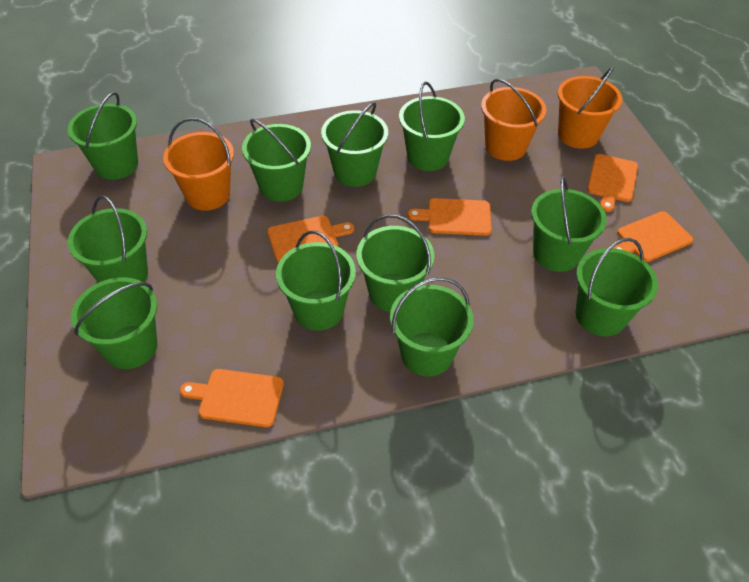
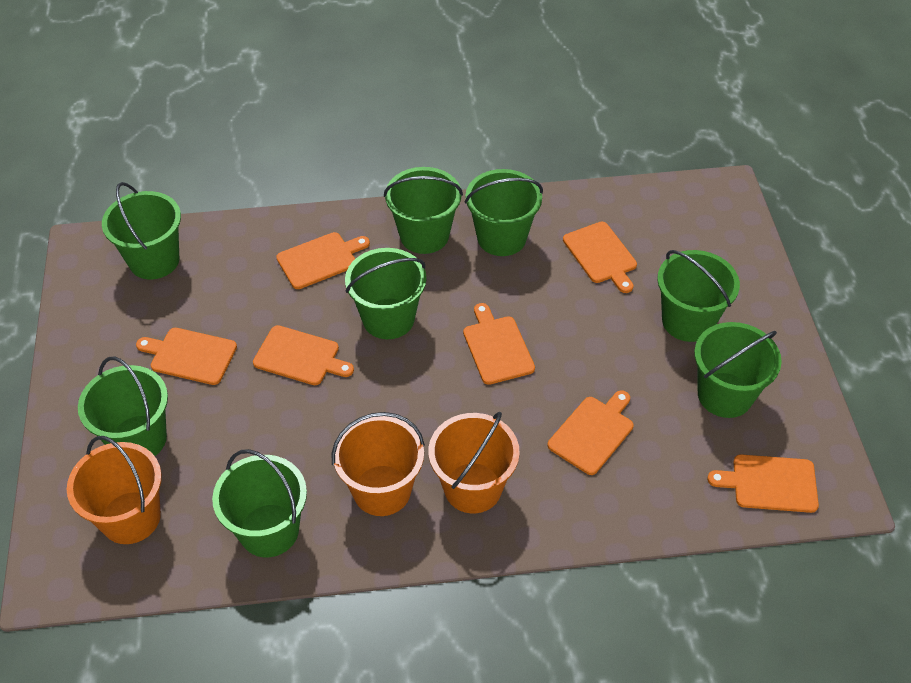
green bucket: 11 -> 8
orange cutting board: 5 -> 7

